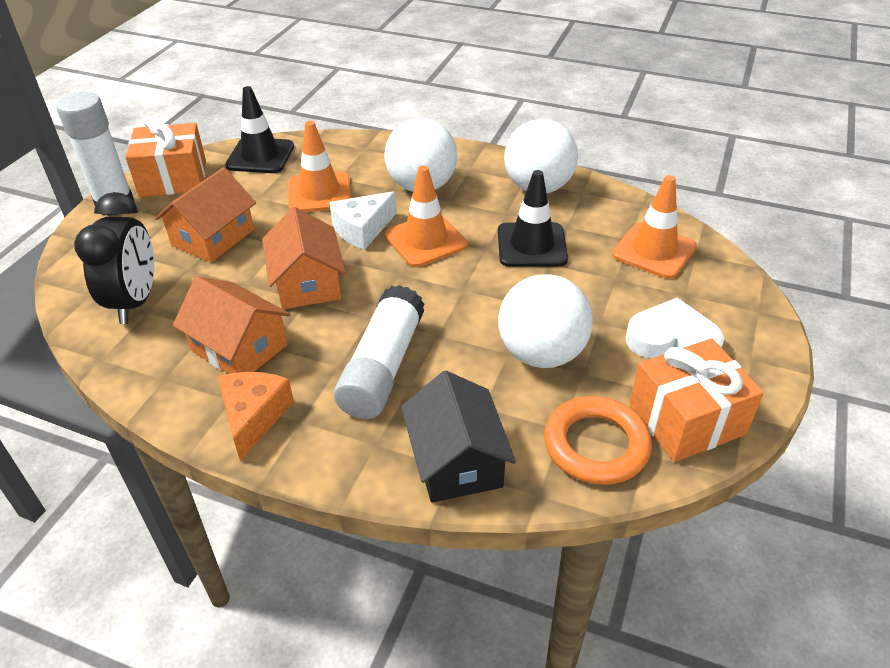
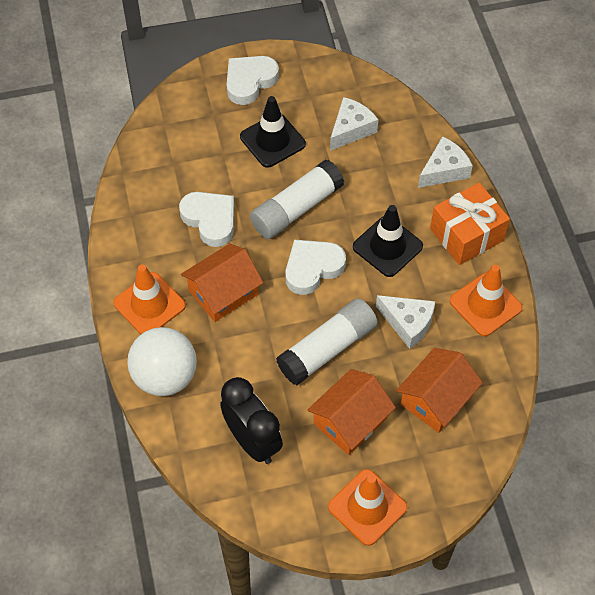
black house: 1 -> 0
orange cheese: 1 -> 0
orange gift: 2 -> 1
orange ring: 1 -> 0
white ball: 3 -> 1
white cheese: 1 -> 3
white heart: 1 -> 3

